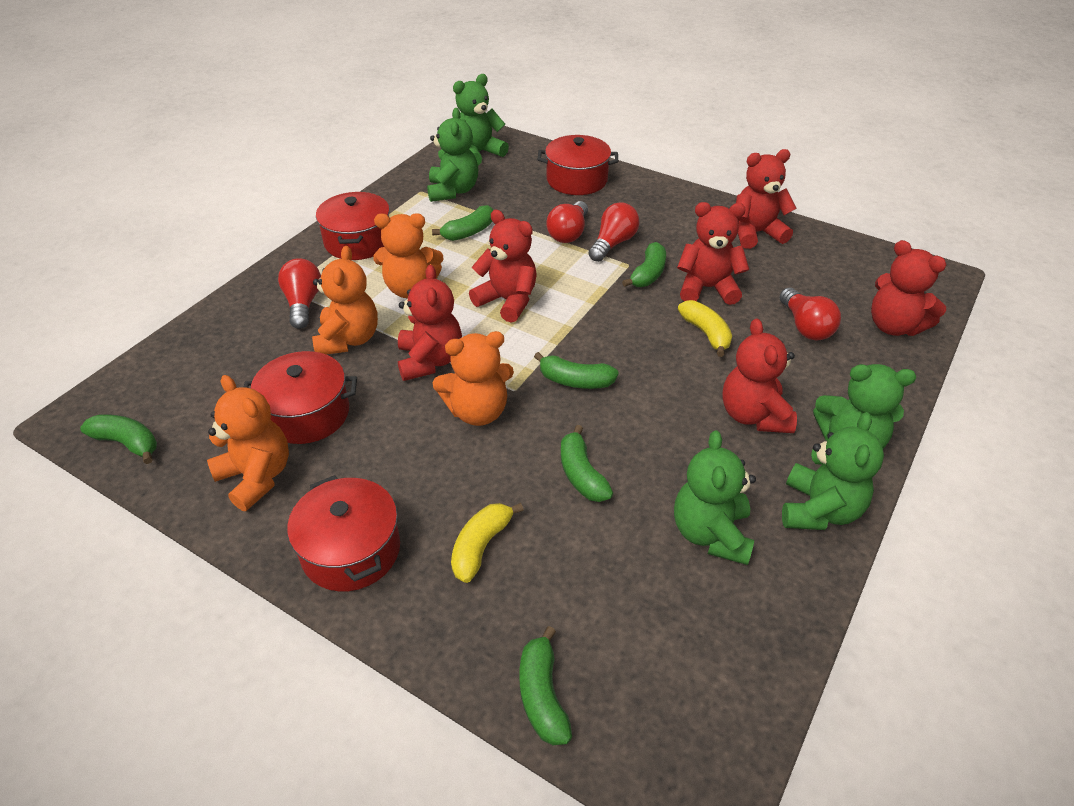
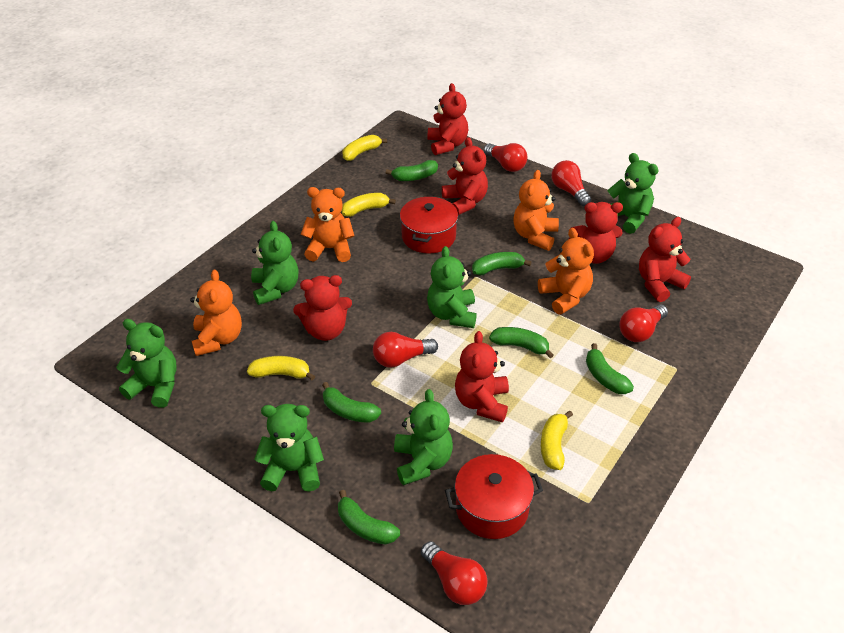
green teddy bear: 5 -> 6
red light bulb: 4 -> 5
red pot: 4 -> 2
yellow banana: 2 -> 4

